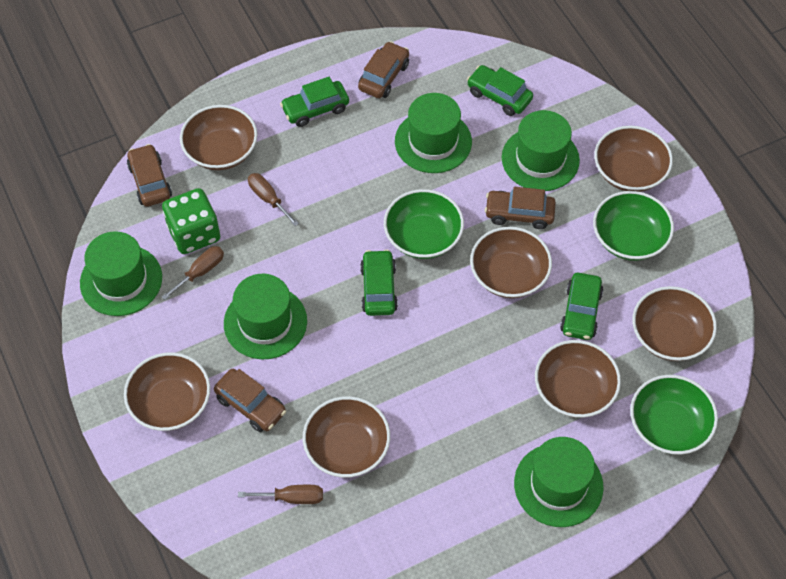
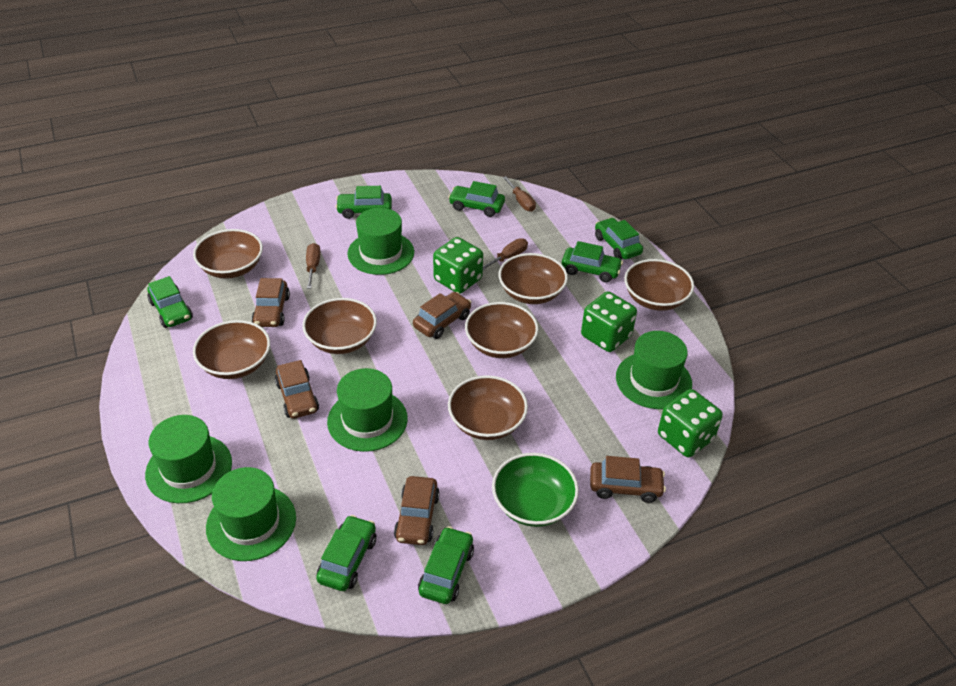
brown car: 4 -> 5
green bowl: 3 -> 1
green car: 4 -> 7
green dice: 1 -> 3

